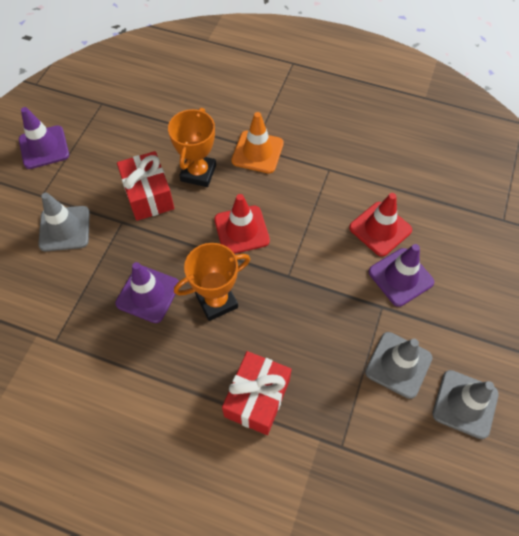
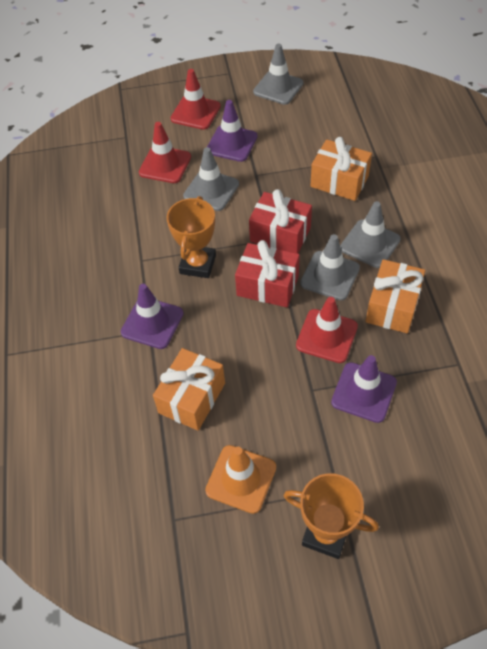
grey traffic cone: 3 -> 4
orange gift: 0 -> 3
red traffic cone: 2 -> 3

